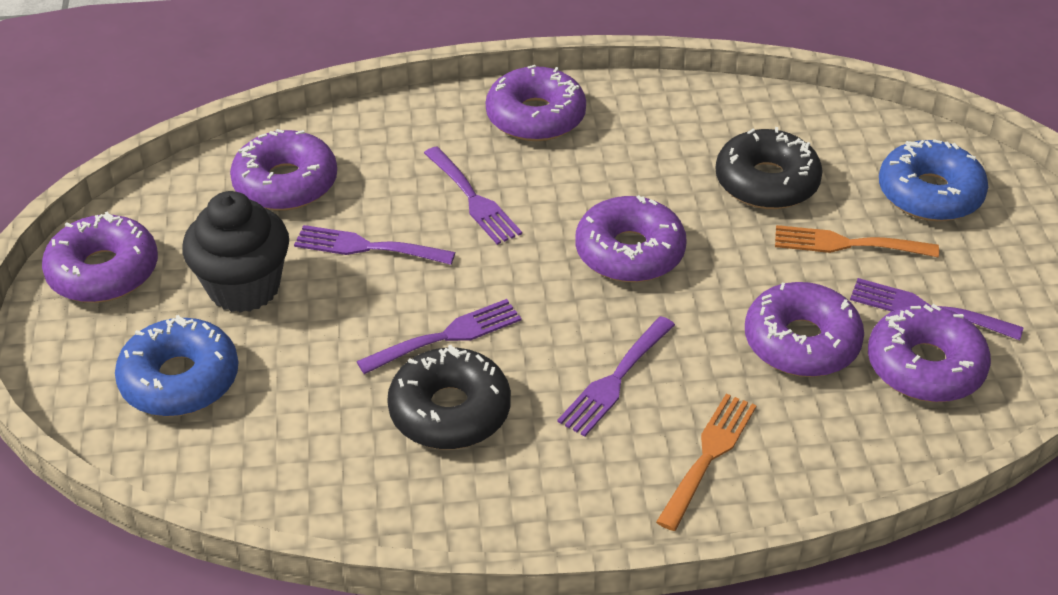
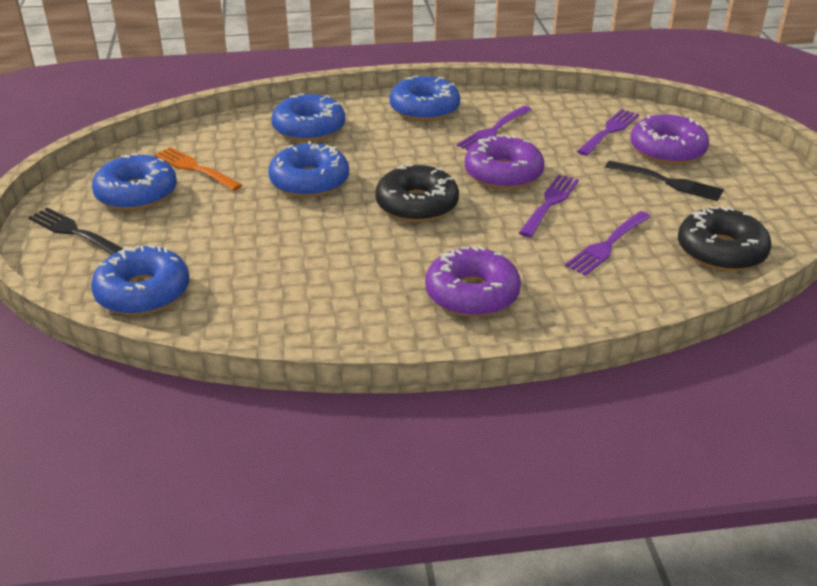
black cupcake: 1 -> 0
black fork: 0 -> 2
blue donut: 2 -> 5
orange fork: 2 -> 1
purple donut: 6 -> 3
purple fork: 5 -> 4

